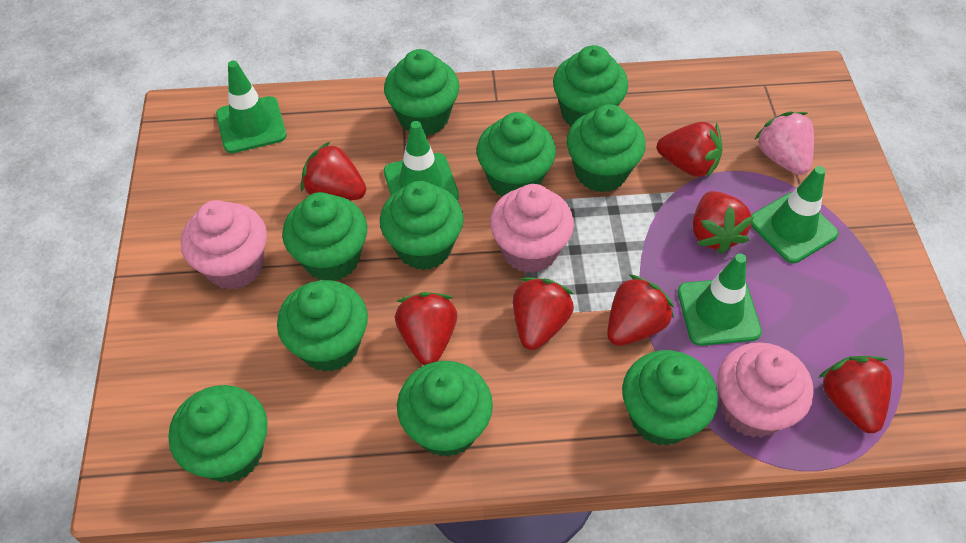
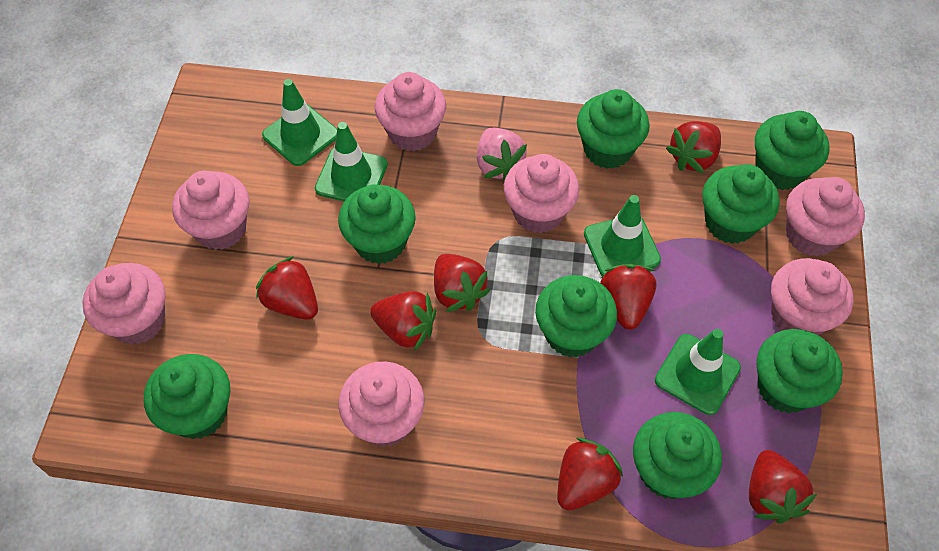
green cupcake: 10 -> 8
pink cupcake: 3 -> 7

